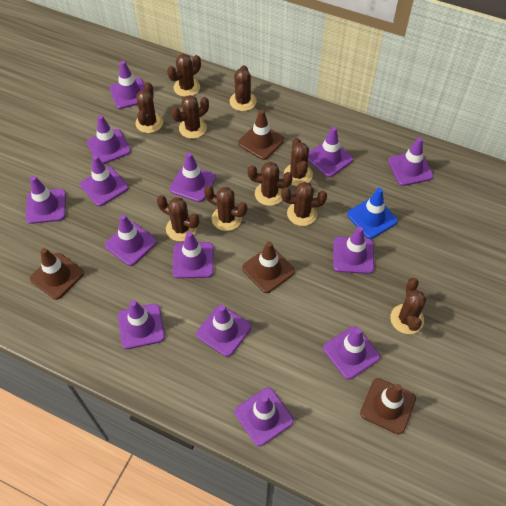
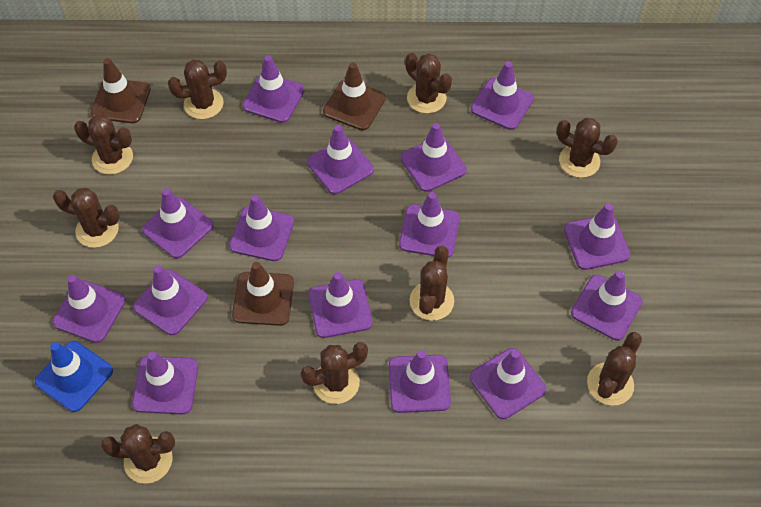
brown cactus: 10 -> 9
brown traffic cone: 4 -> 3
purple traffic cone: 14 -> 15

